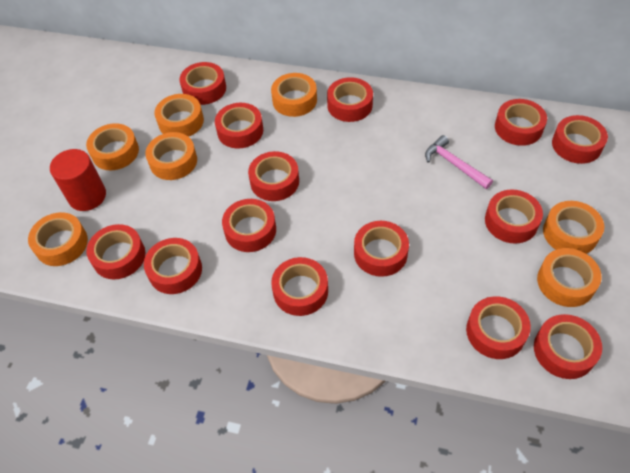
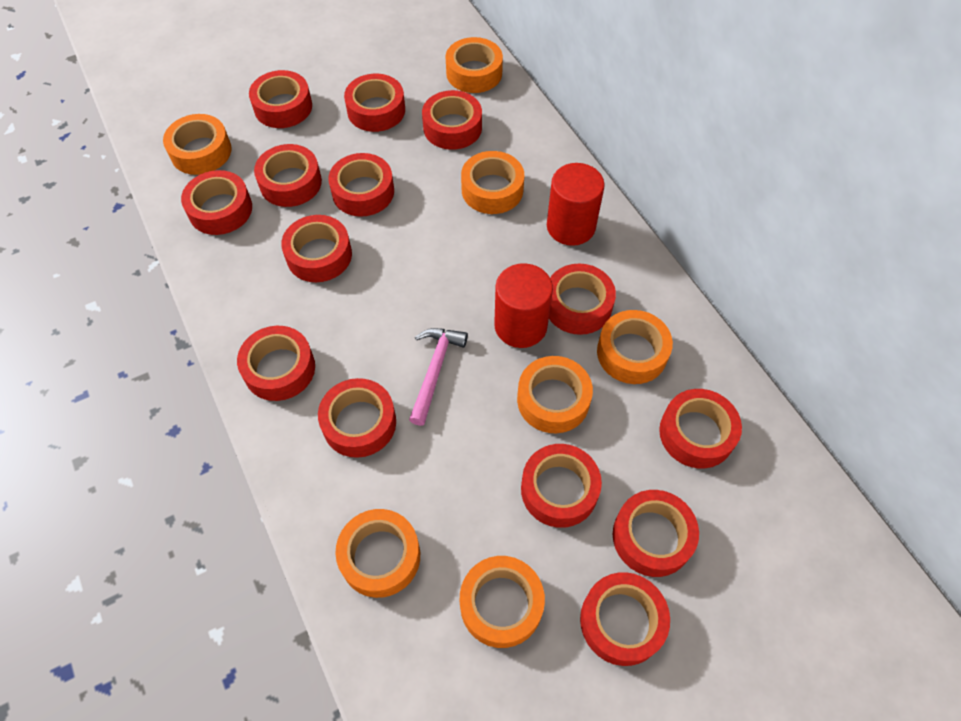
red cylinder: 1 -> 2

